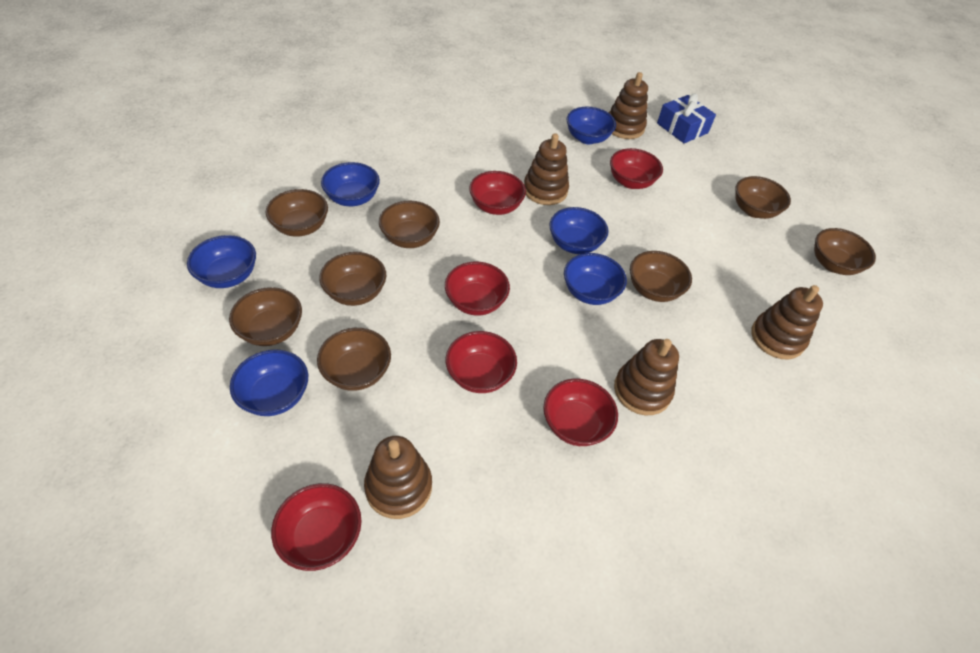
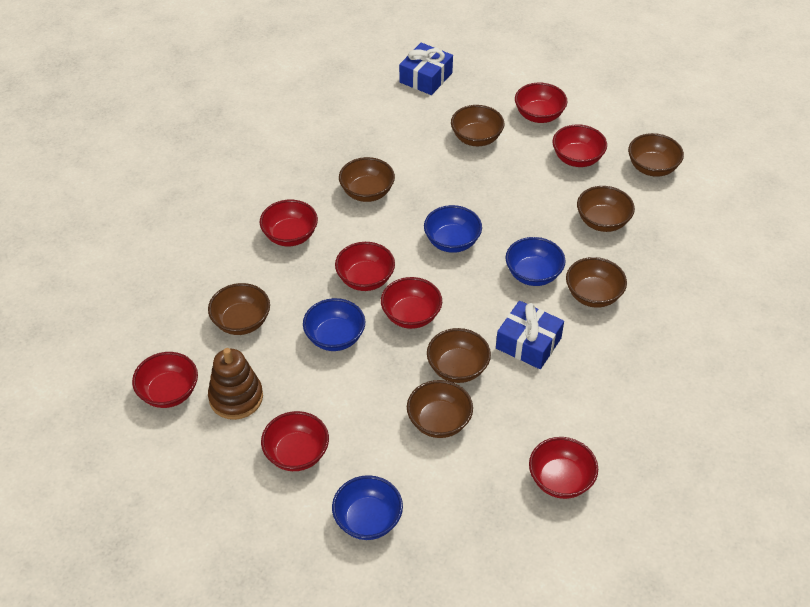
blue bowl: 6 -> 4
blue gift: 1 -> 2
brown stacking toy: 5 -> 1
red bowl: 6 -> 8

